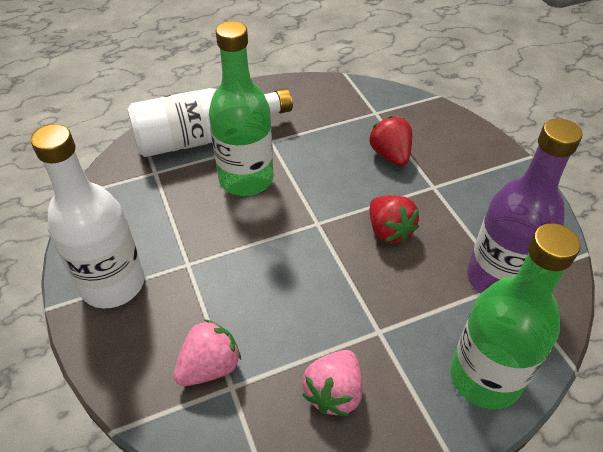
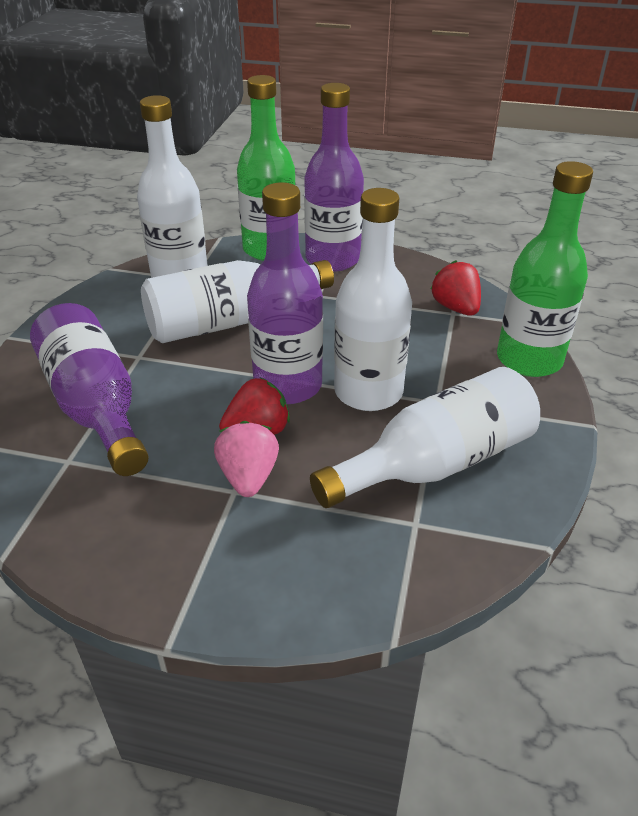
pink strawberry: 2 -> 1
purple bottle: 1 -> 3
white bottle: 2 -> 4

